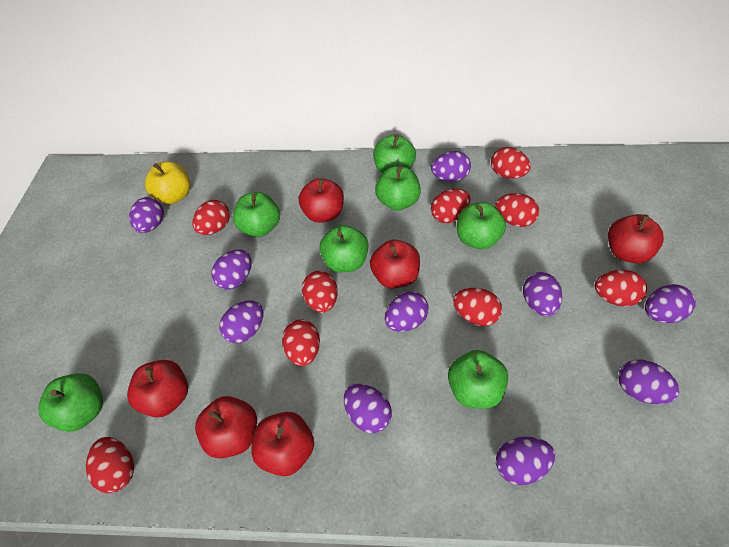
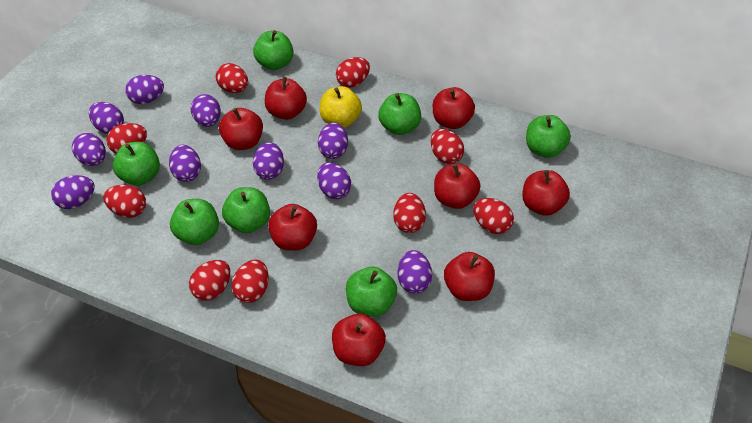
red apple: 6 -> 8

